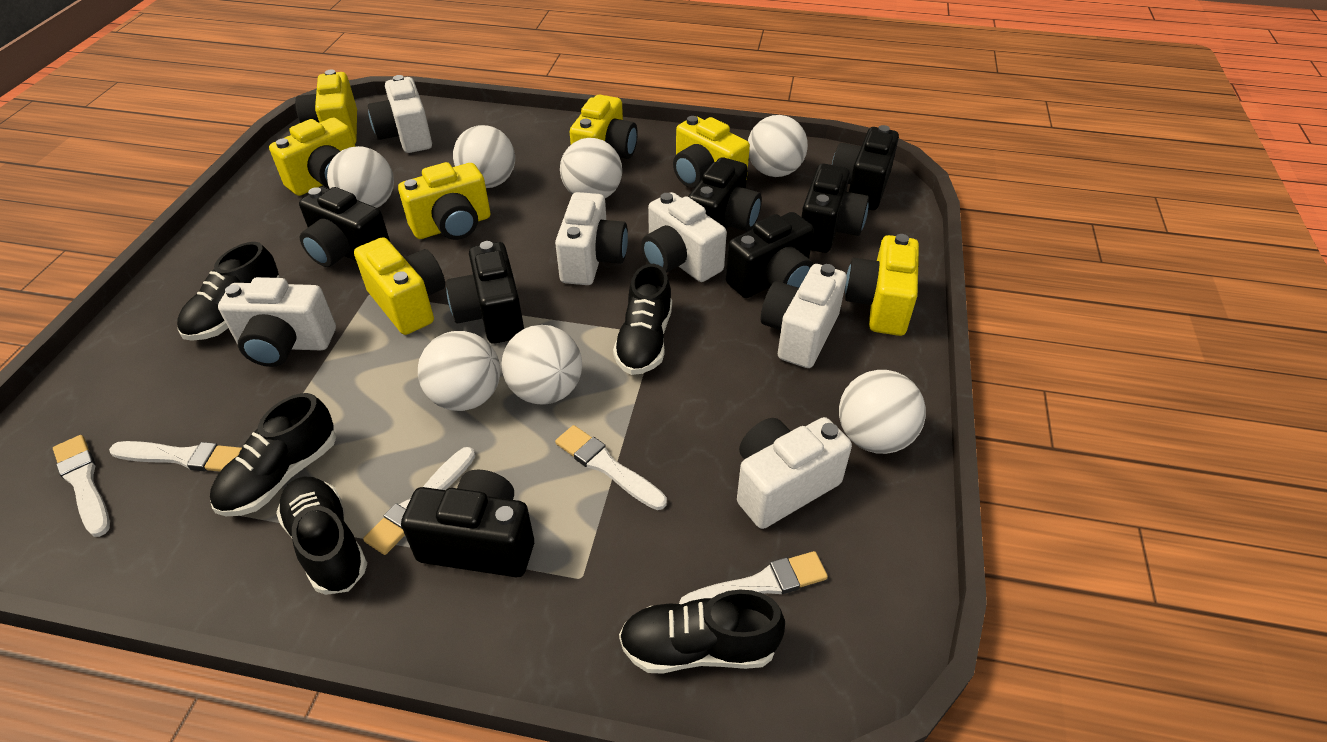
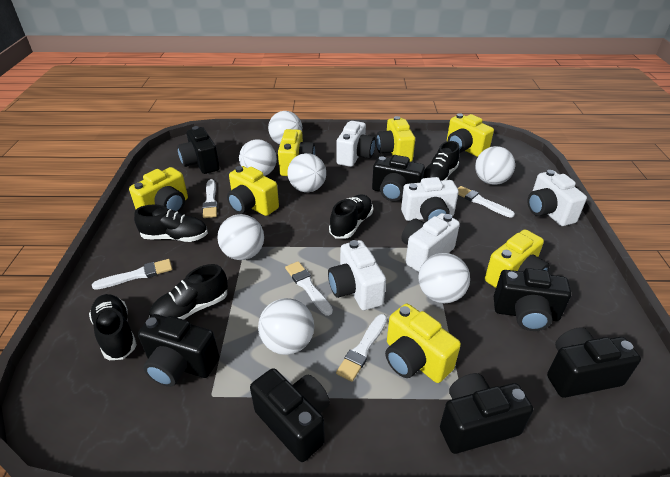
white camera: 6 -> 5

